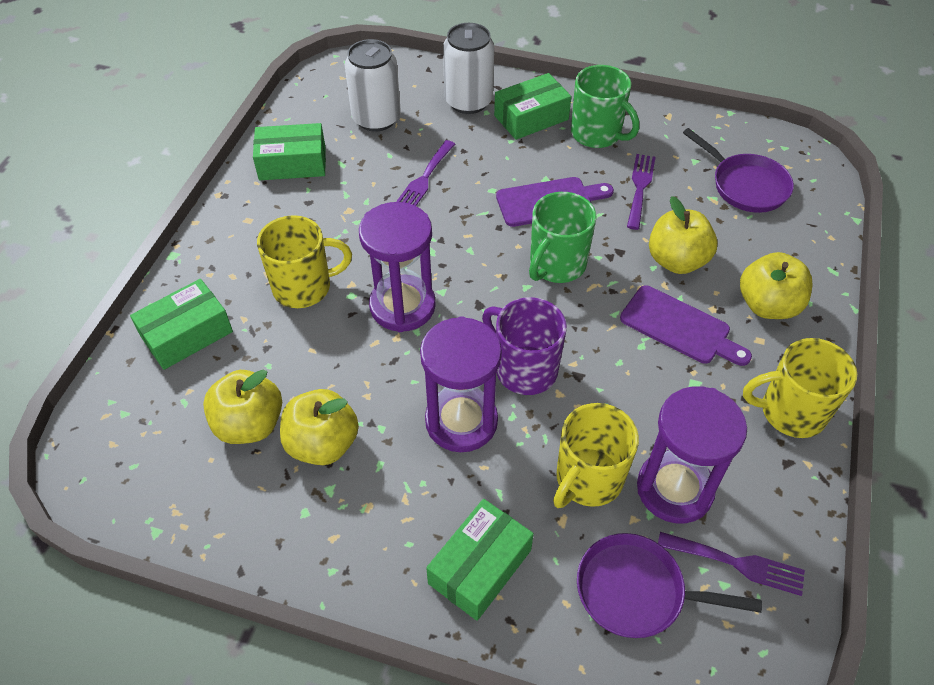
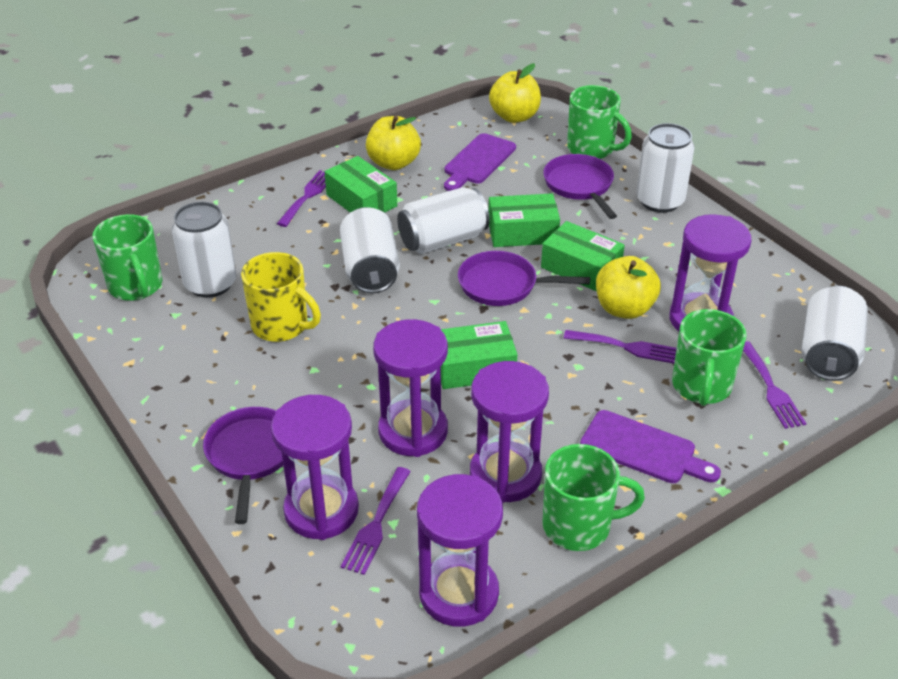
green mug: 2 -> 4
purple fork: 3 -> 4
purple hourglass: 3 -> 5
purple mug: 1 -> 0
purple pan: 2 -> 3
white can: 2 -> 5
yellow apple: 4 -> 3
yellow mug: 3 -> 1

